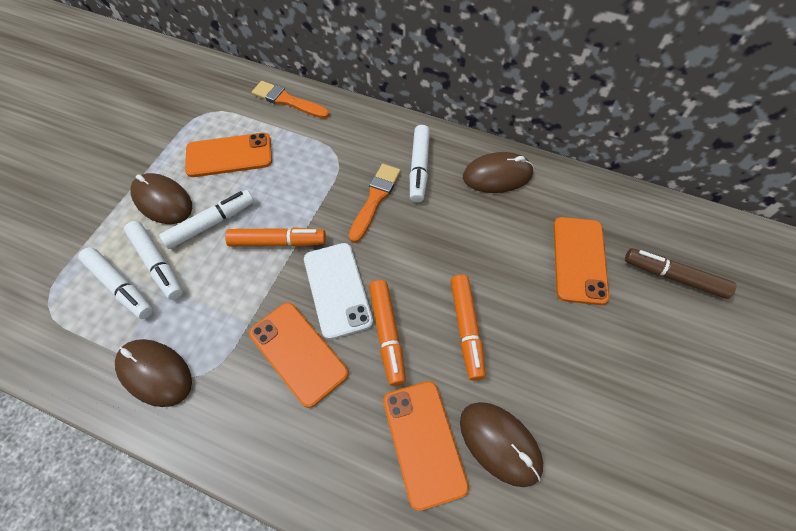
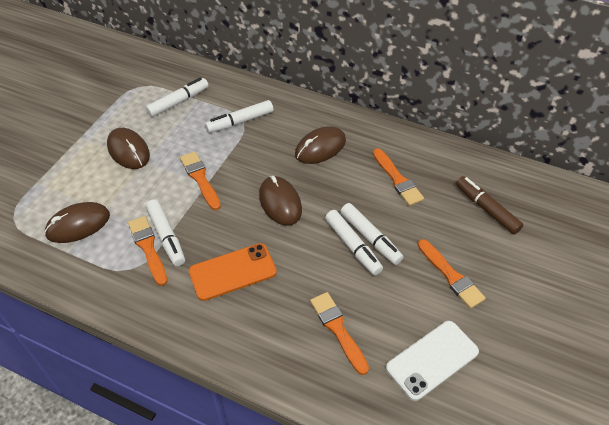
orange brush: 2 -> 5
orange marker: 3 -> 0
orange phone: 4 -> 1
white marker: 4 -> 5

